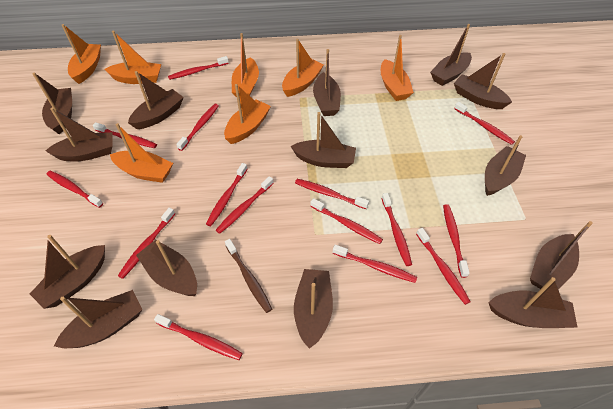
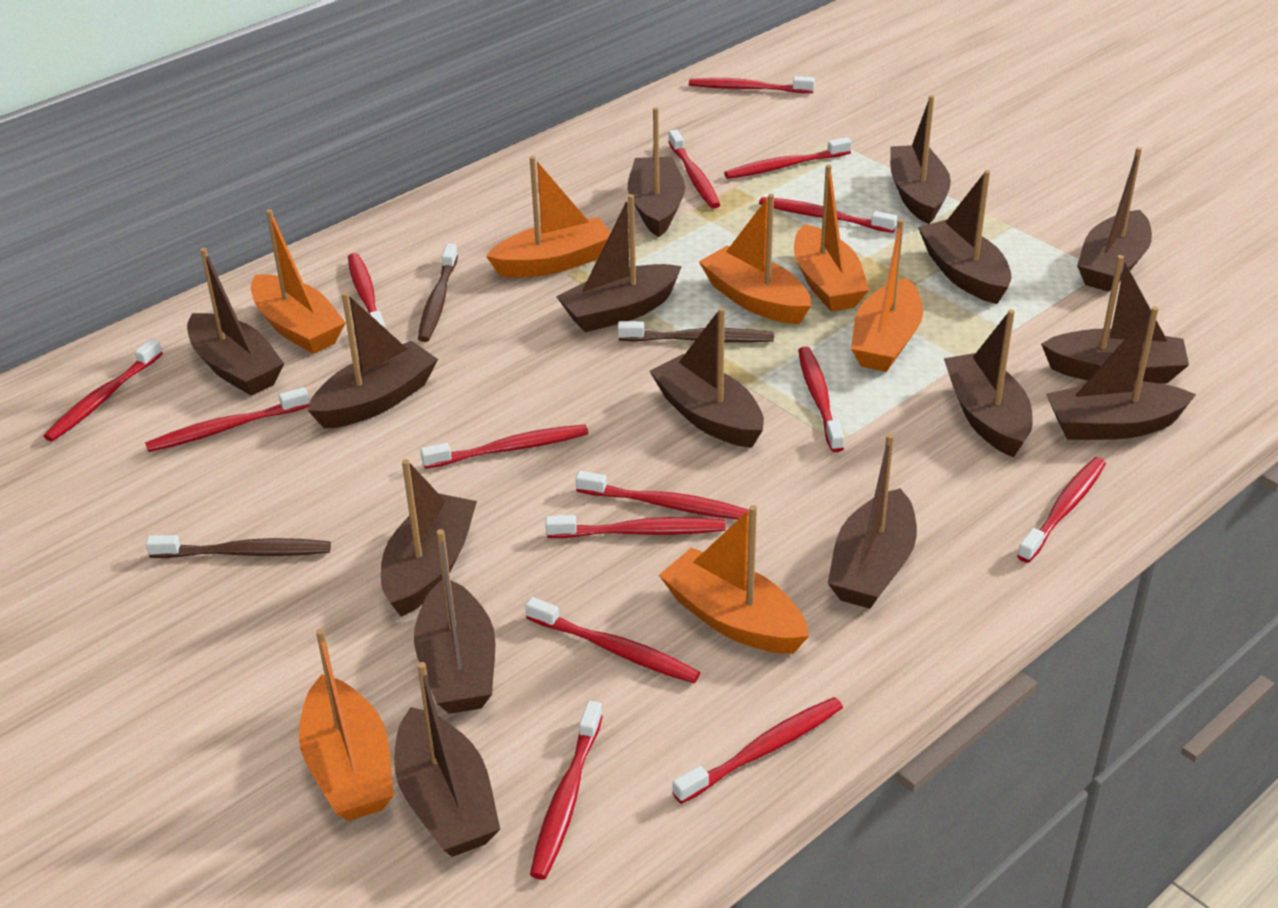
brown boat: 14 -> 15
brown toothbrush: 1 -> 3

